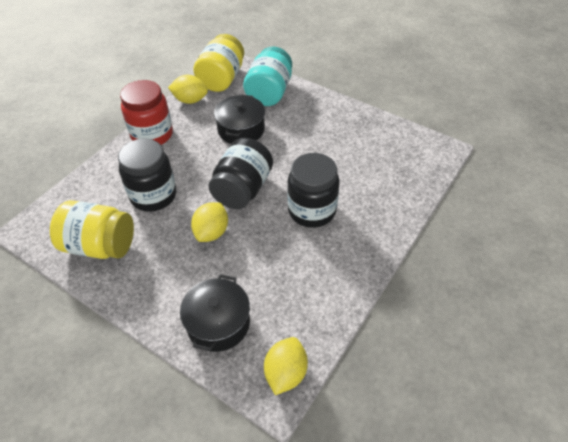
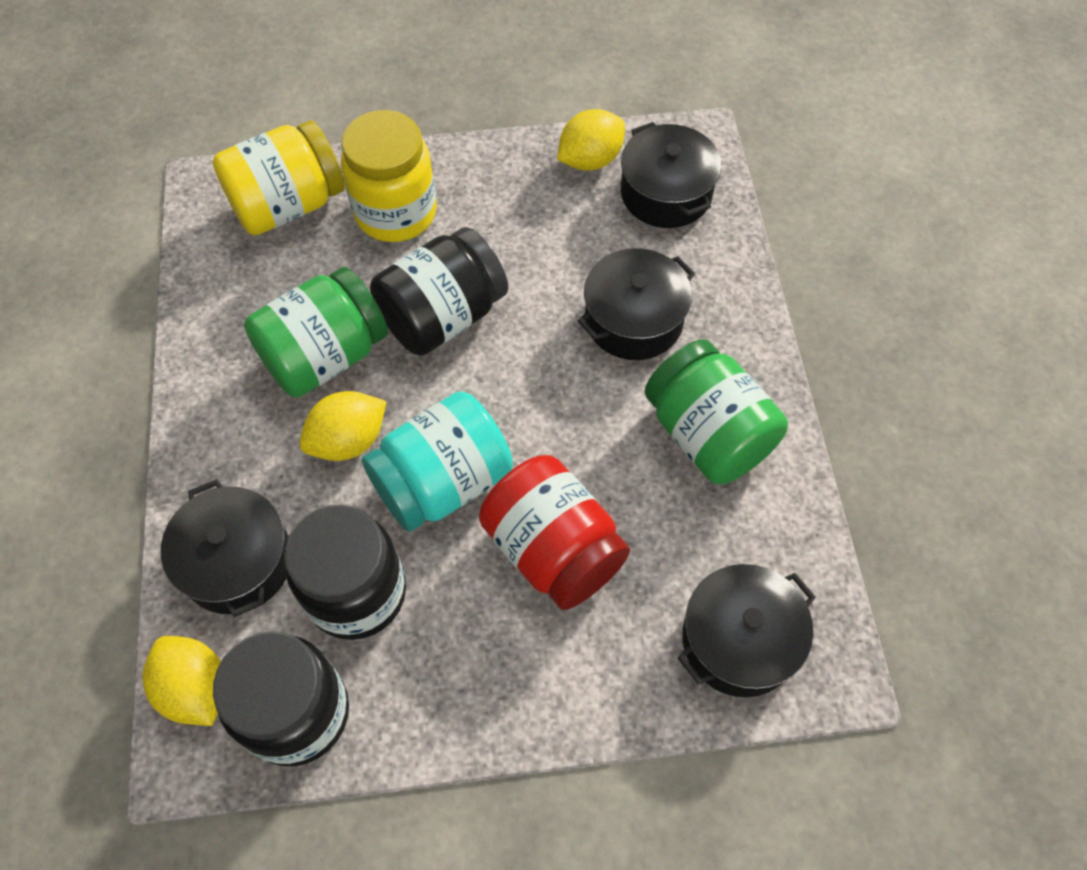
black pot: 2 -> 4
green jar: 0 -> 2

